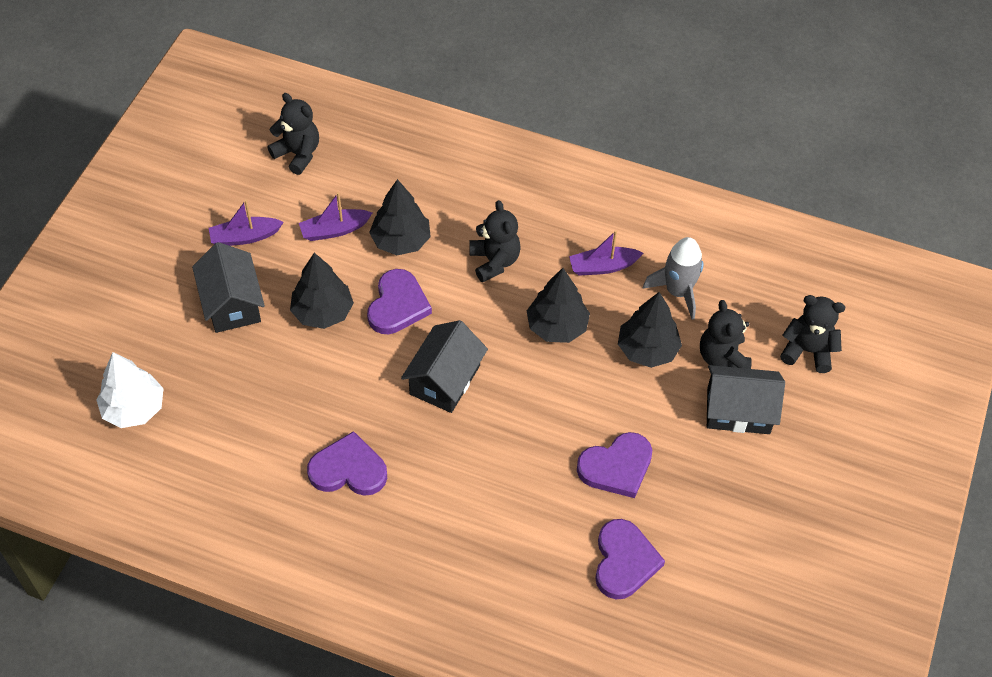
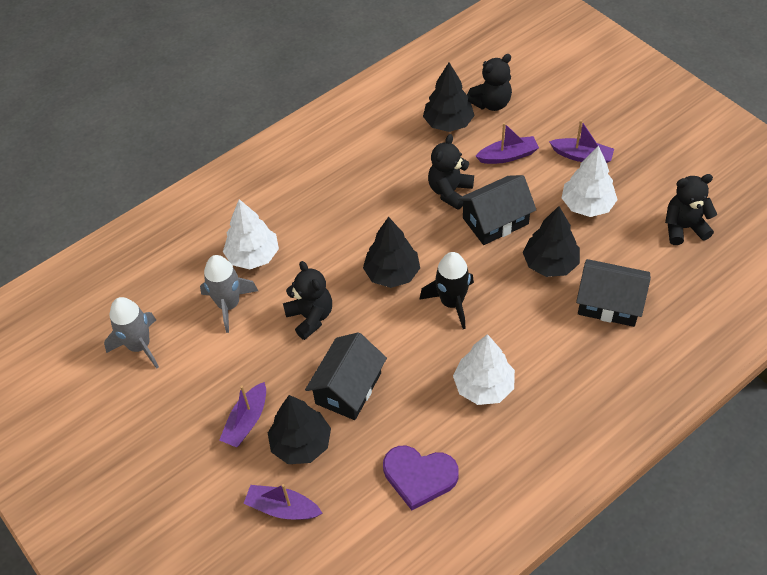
black rocket: 0 -> 1
grey rocket: 1 -> 2
purple boat: 3 -> 4
purple heart: 4 -> 1
white tree: 1 -> 3

